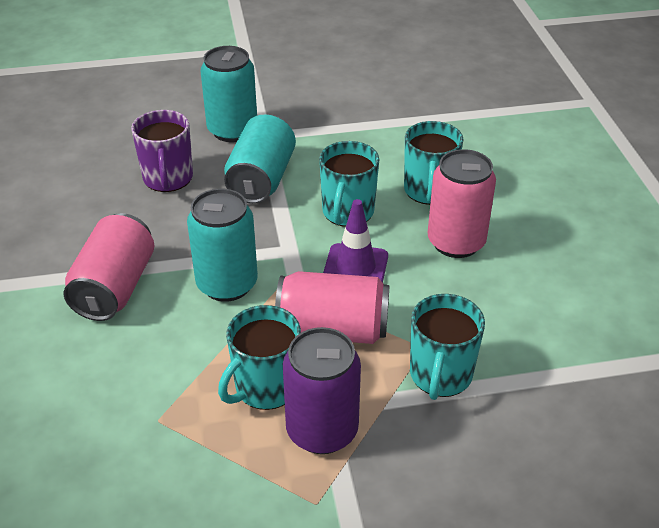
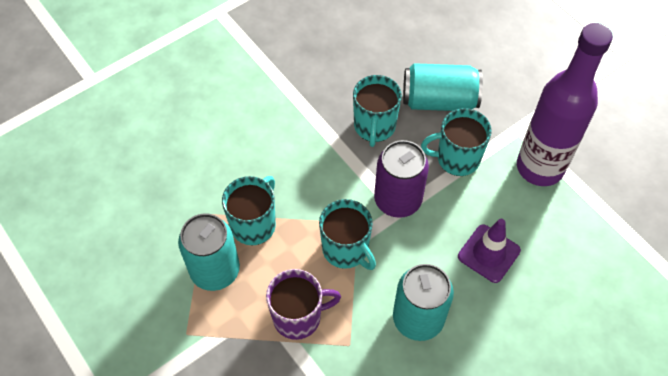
pink can: 3 -> 0
purple bottle: 0 -> 1

